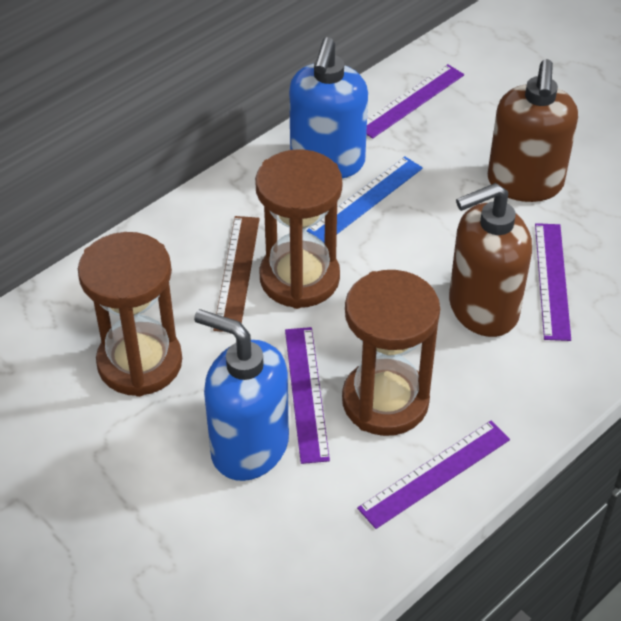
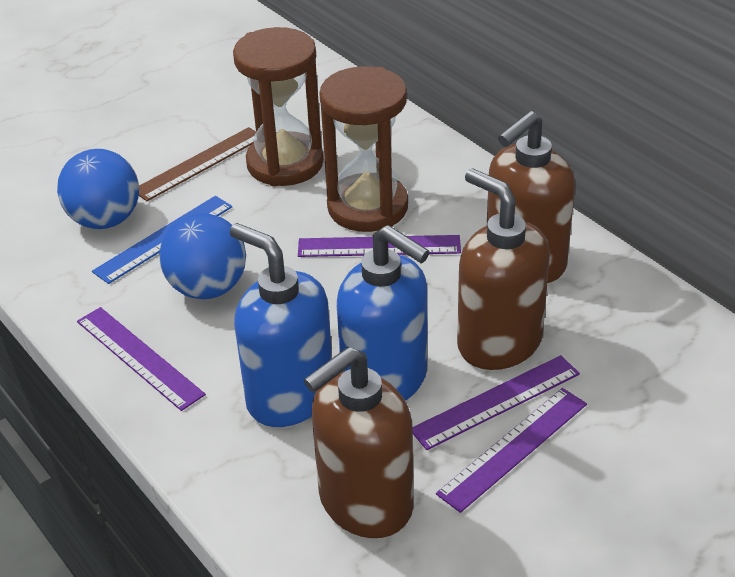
blue ball: 0 -> 2
brown hourglass: 3 -> 2
brown soap dispenser: 2 -> 3

